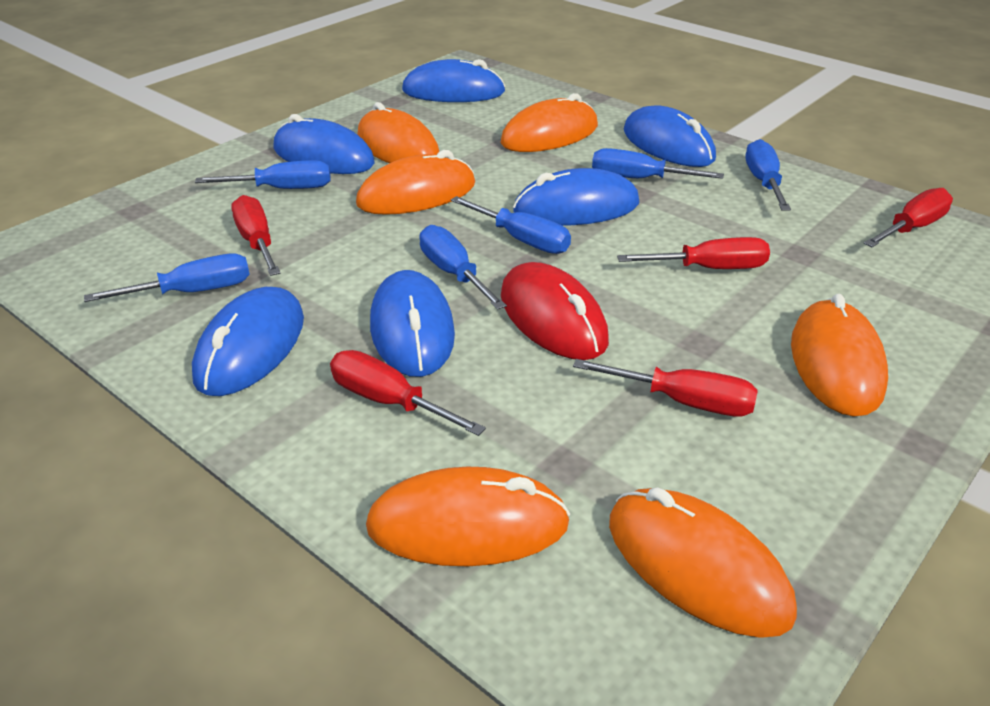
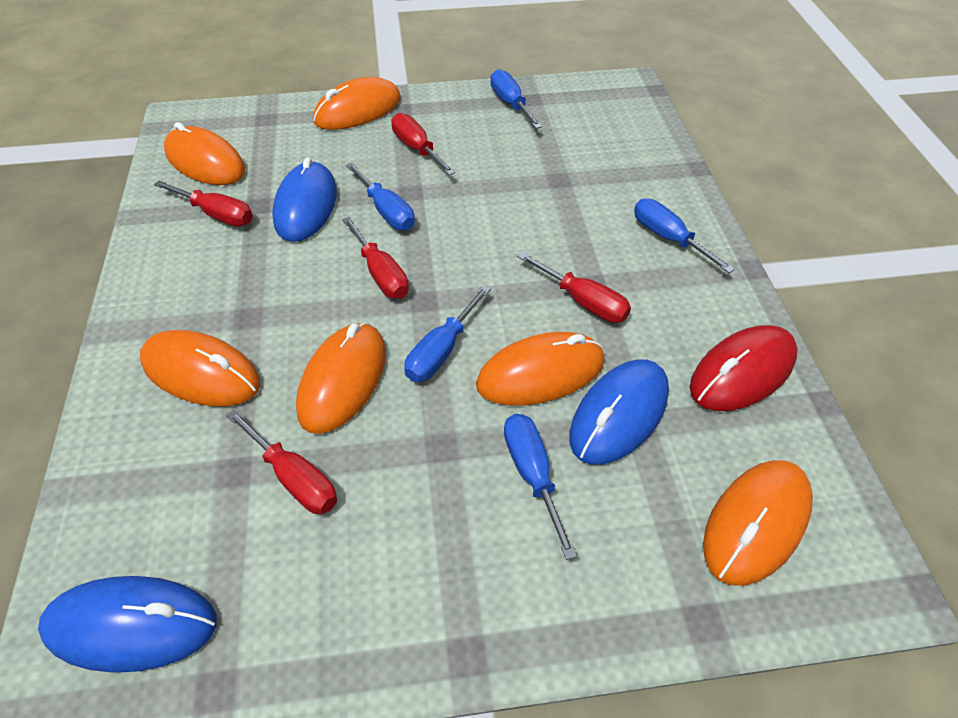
blue mouse: 6 -> 3
blue screwdriver: 6 -> 5

